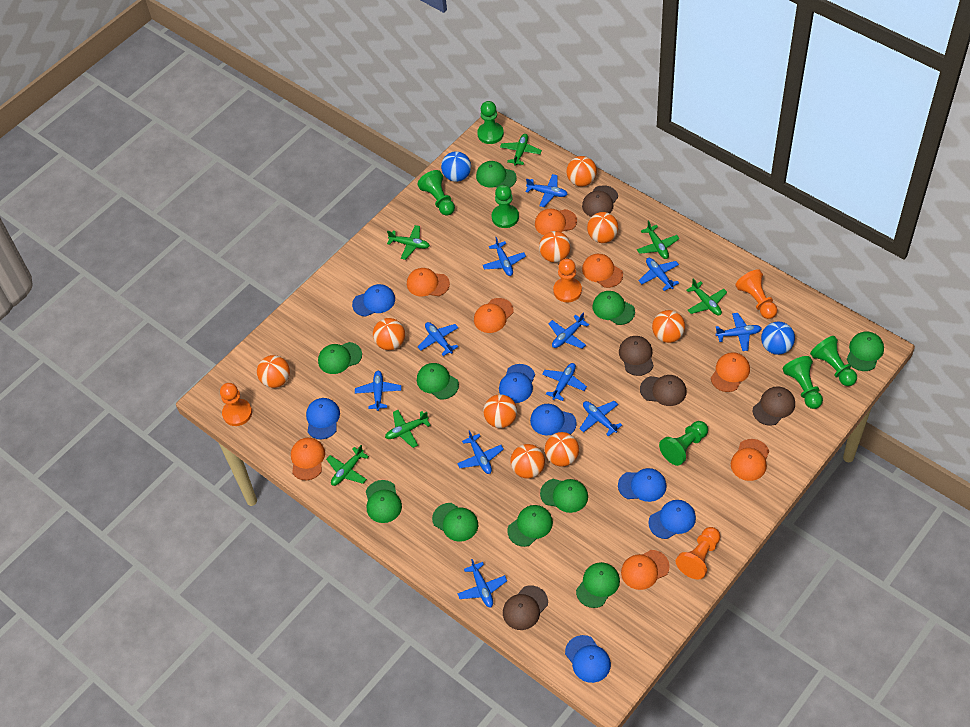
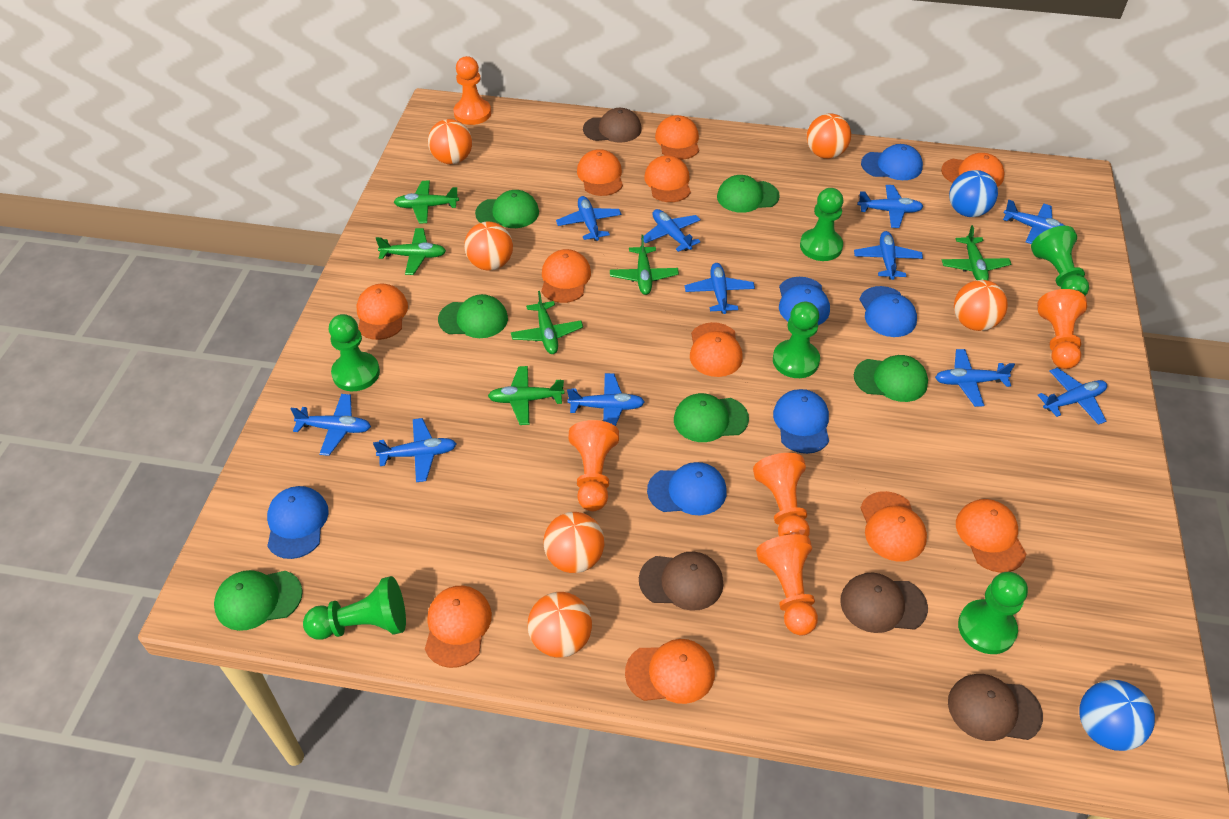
blue cap: 7 -> 6
brown cap: 5 -> 4
green cap: 10 -> 6
orange ball: 9 -> 6
orange cap: 8 -> 11
orange pawn: 4 -> 5

